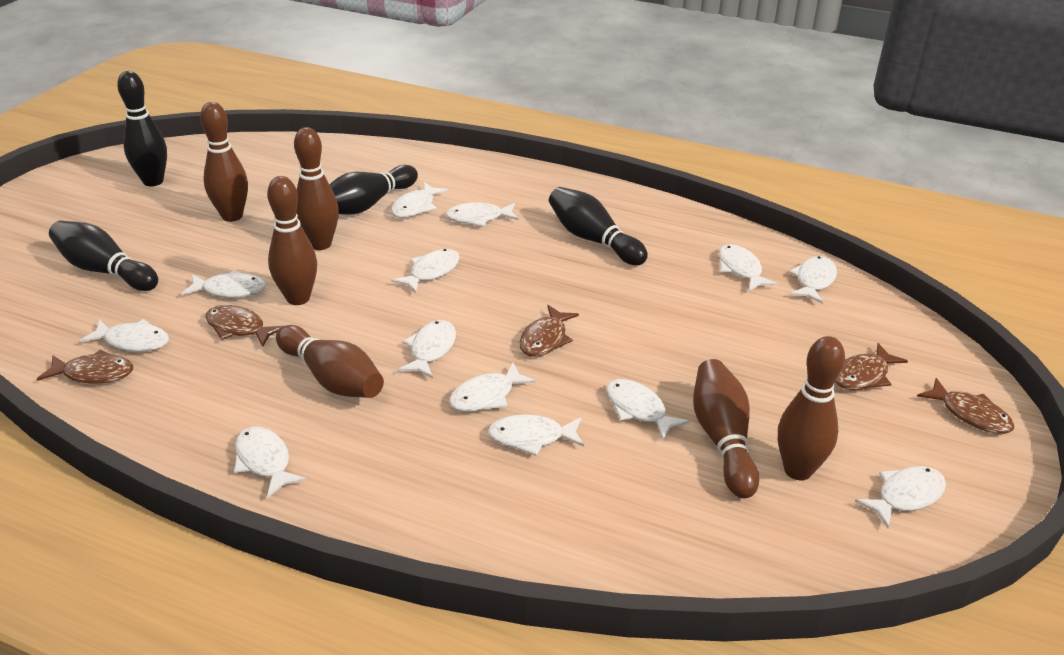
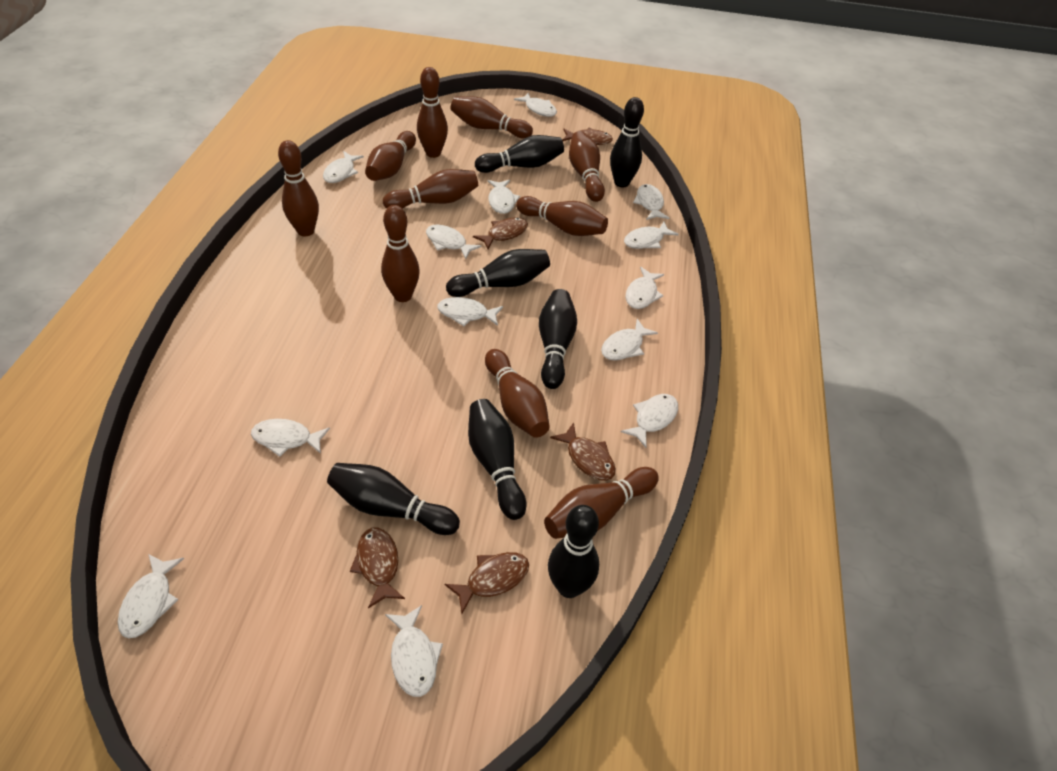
black bowling pin: 4 -> 7
brown bowling pin: 6 -> 10

